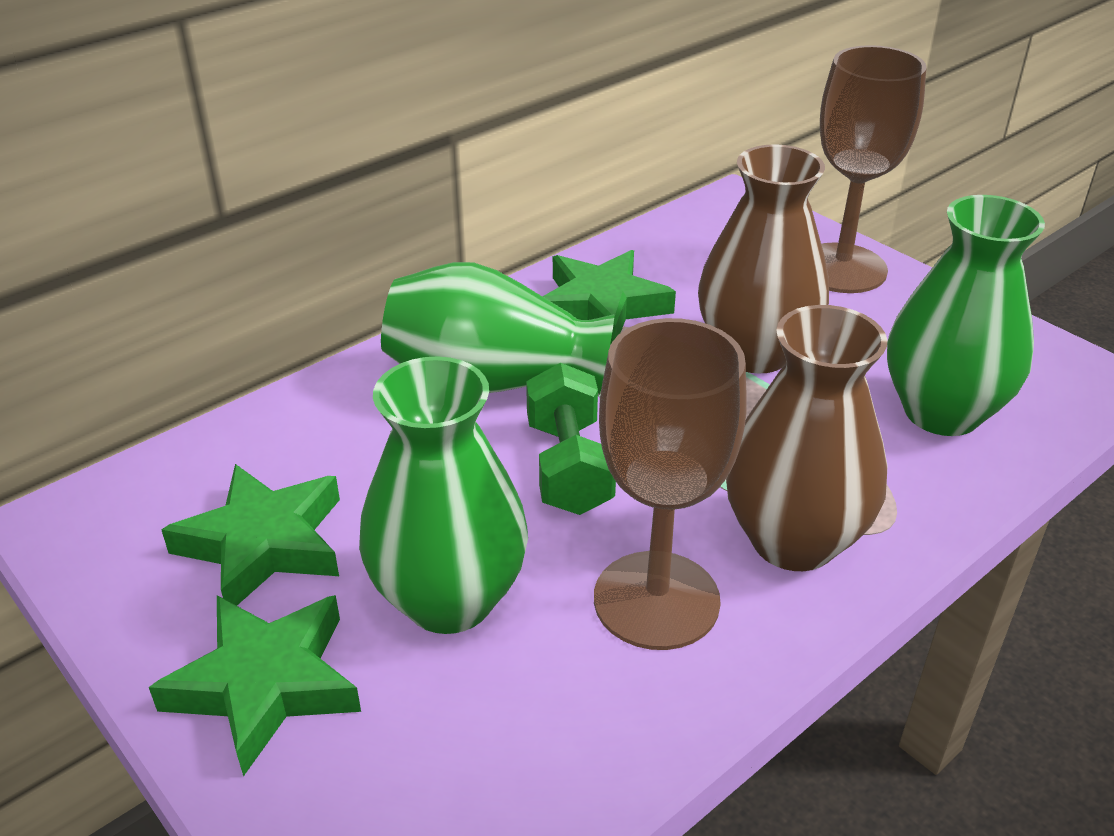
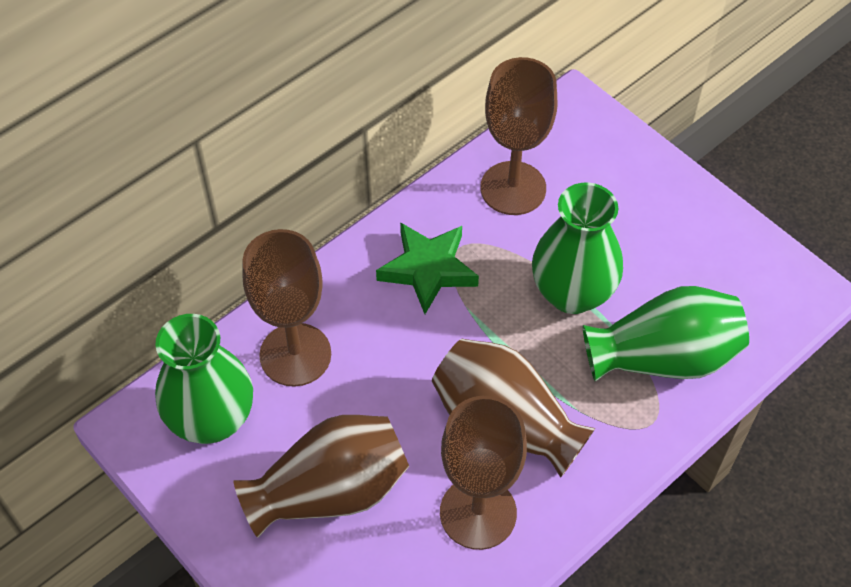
brown goblet: 2 -> 3
green dumbbell: 1 -> 0
green star: 3 -> 1

